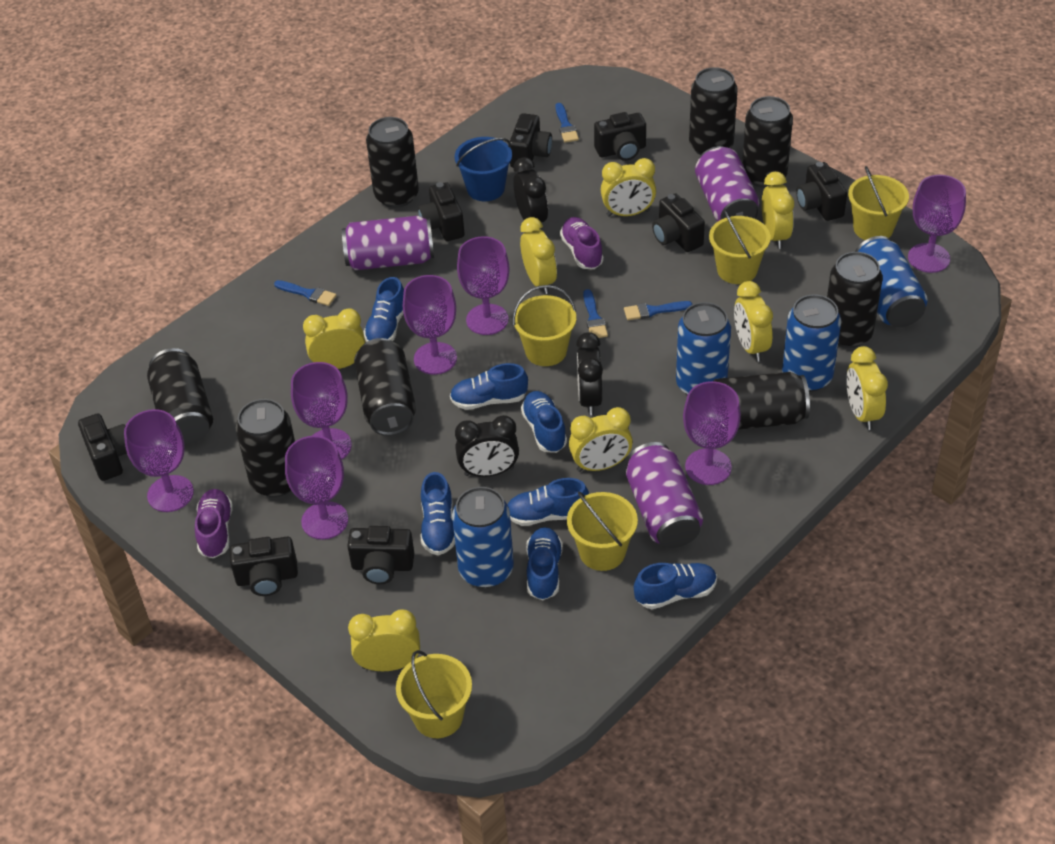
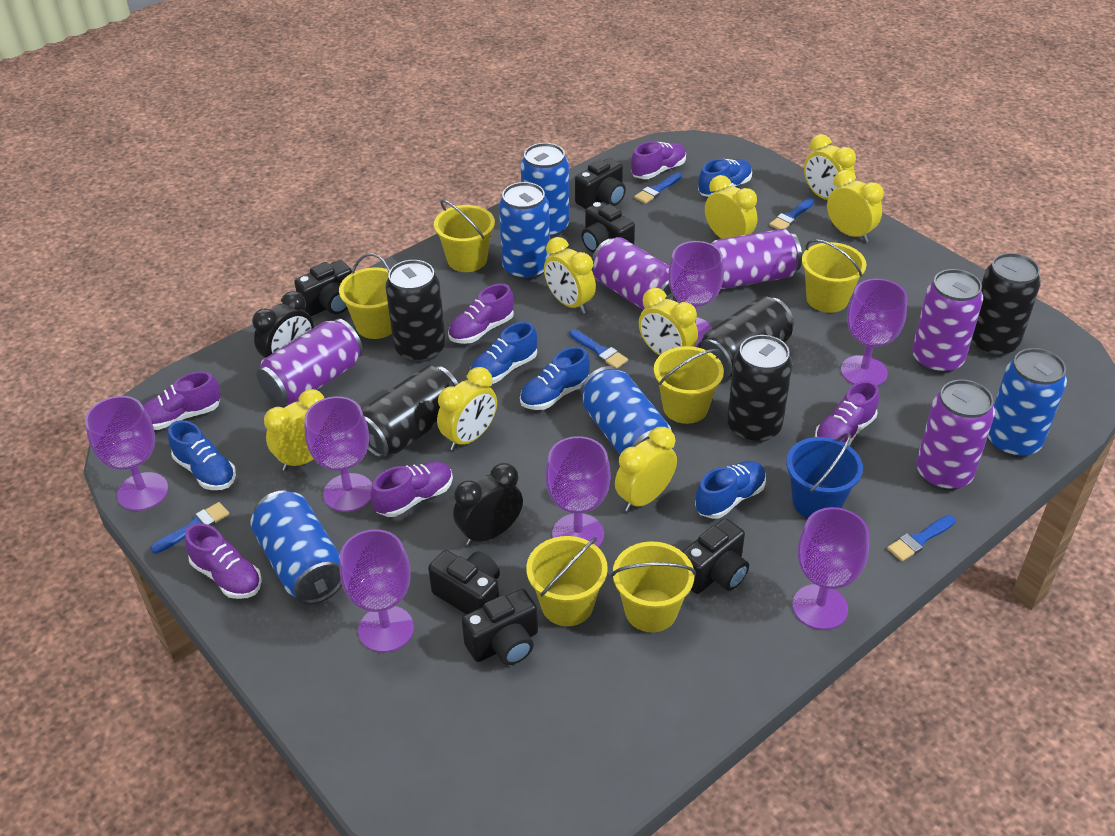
black camera: 8 -> 6
black can: 8 -> 5
black clock: 3 -> 2
blue brush: 4 -> 5
blue can: 4 -> 5
blue shoe: 7 -> 5
purple can: 3 -> 5
purple shoe: 2 -> 6
yellow bucket: 5 -> 6

